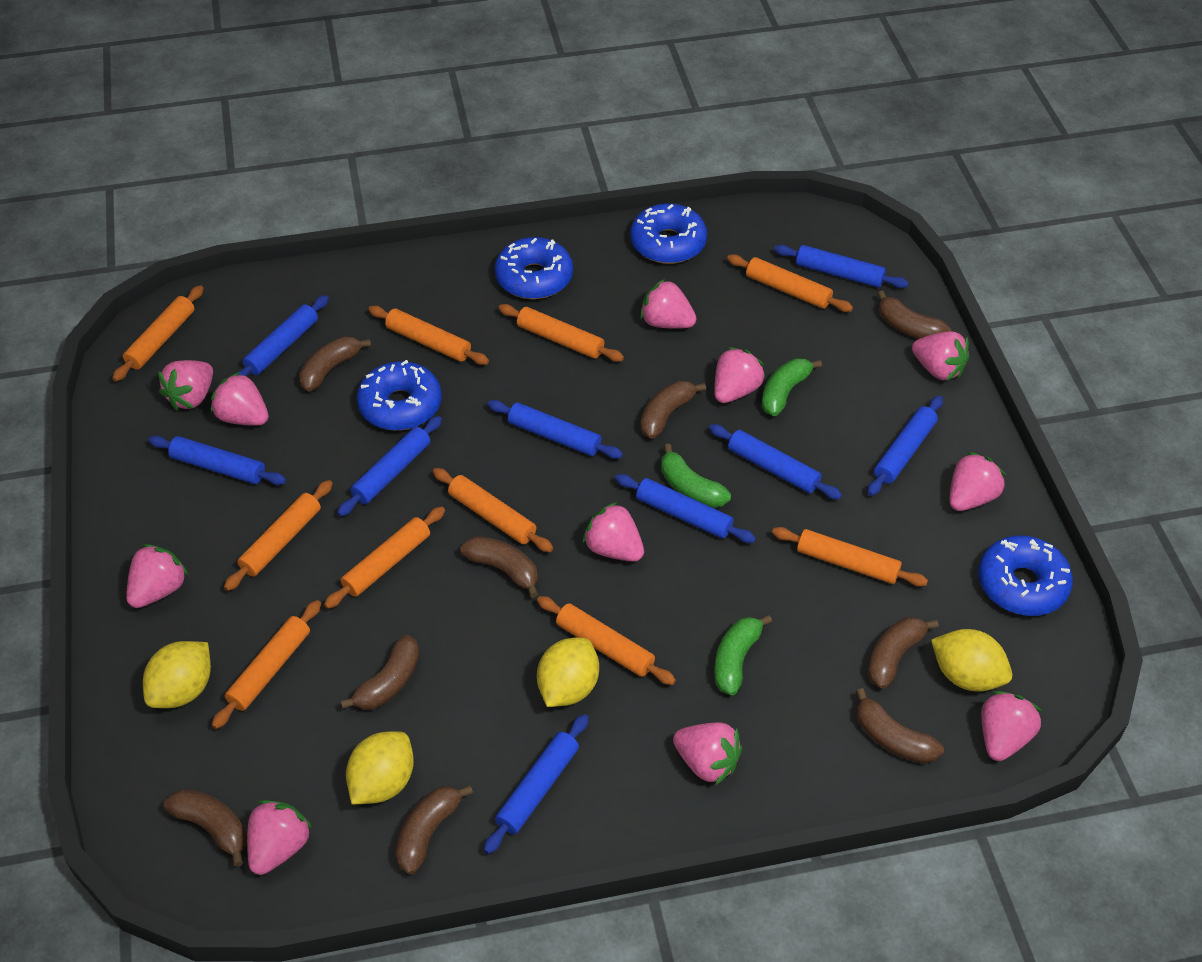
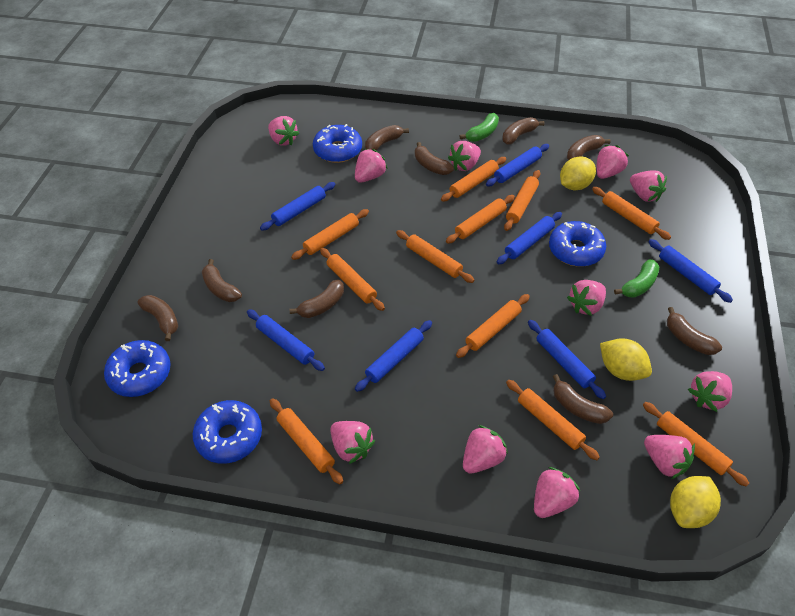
blue rolling pin: 9 -> 7
green banana: 3 -> 2
orange rolling pin: 10 -> 11
yellow lemon: 4 -> 3

